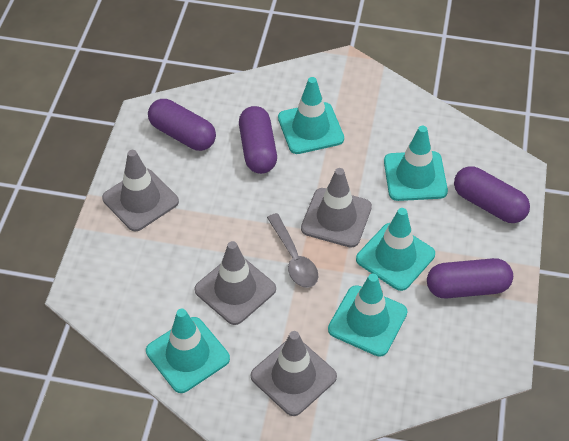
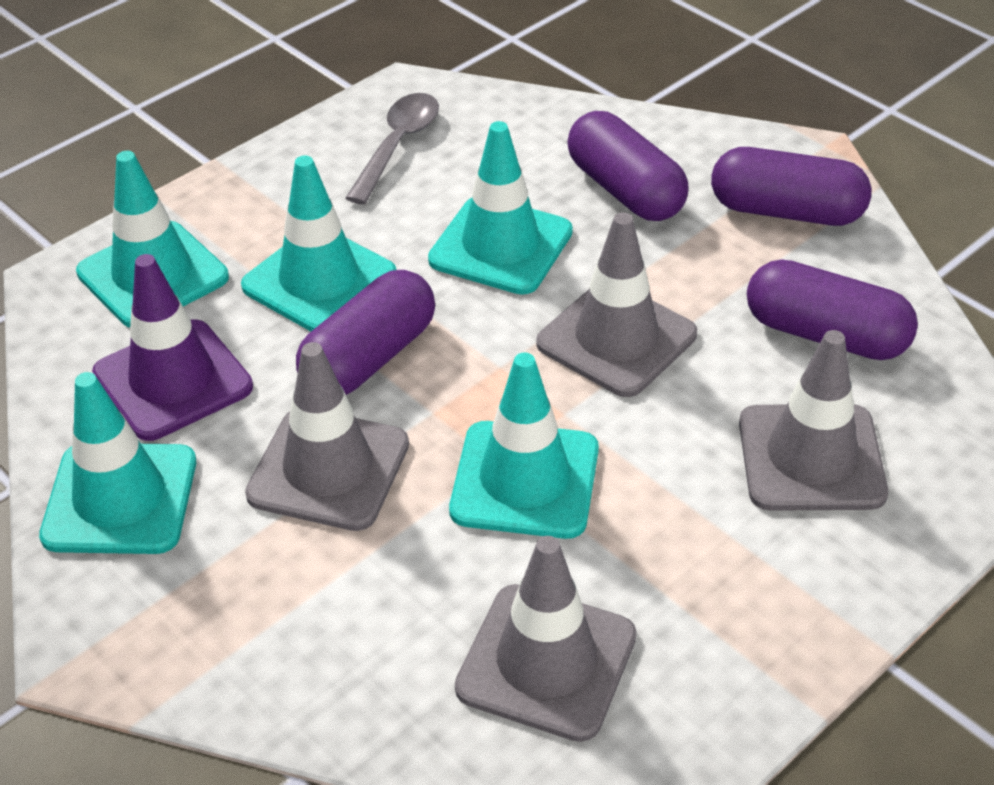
purple traffic cone: 0 -> 1

